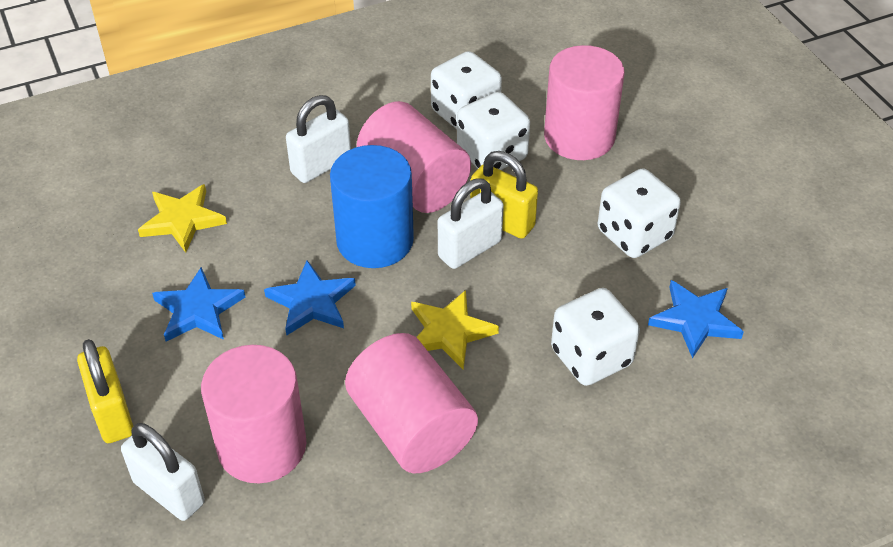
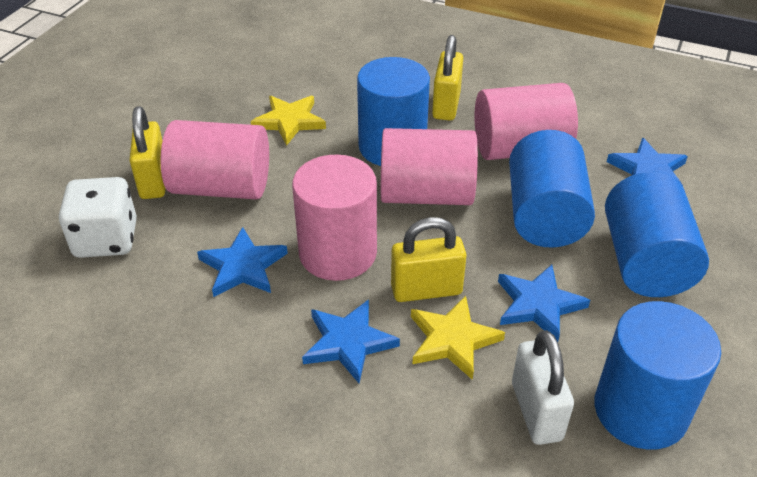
blue cylinder: 1 -> 4
blue star: 3 -> 4
white dice: 4 -> 1
white padlock: 3 -> 1
yellow padlock: 2 -> 3

